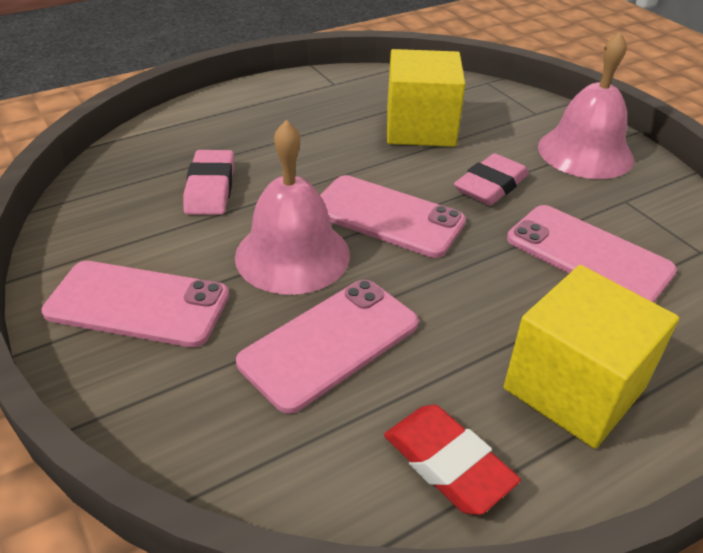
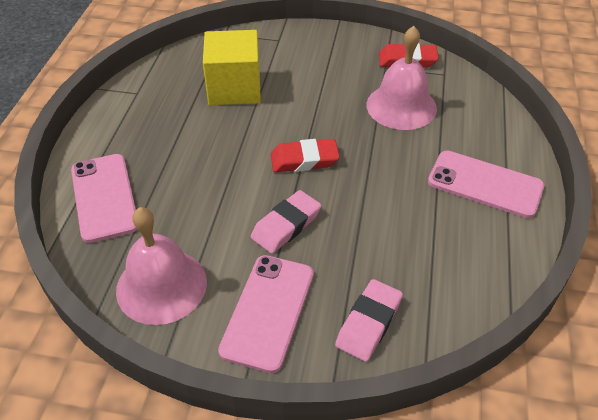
pink phone: 4 -> 3
red eraser: 1 -> 2
yellow cube: 2 -> 1

